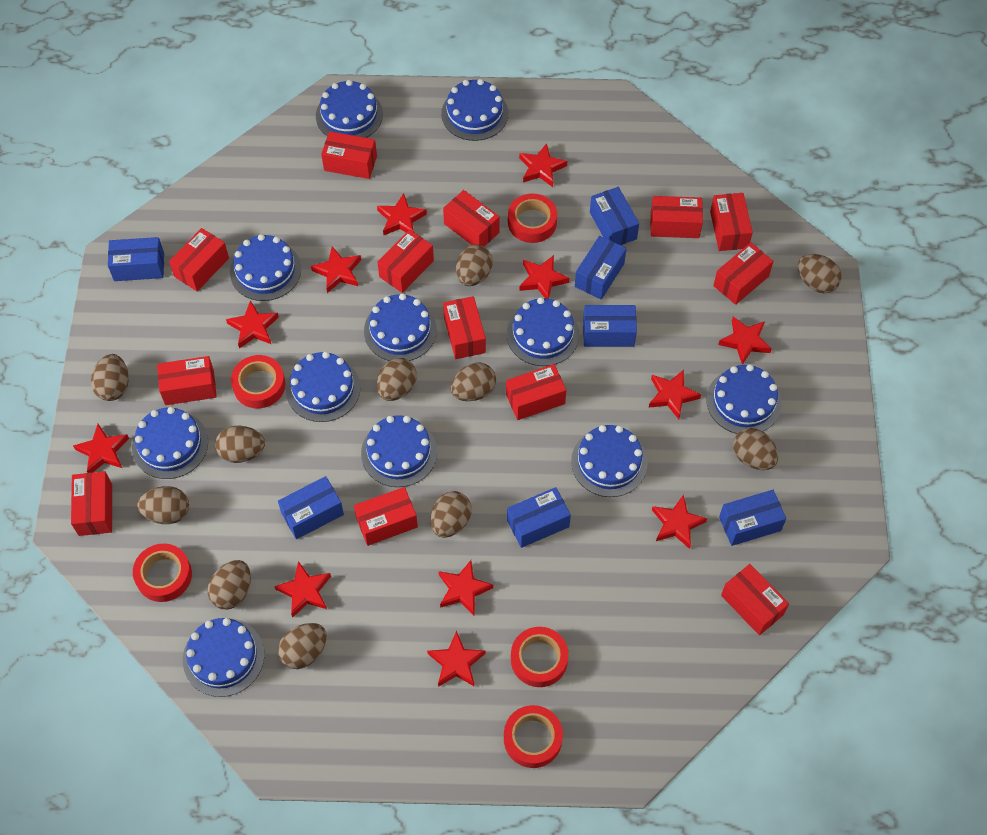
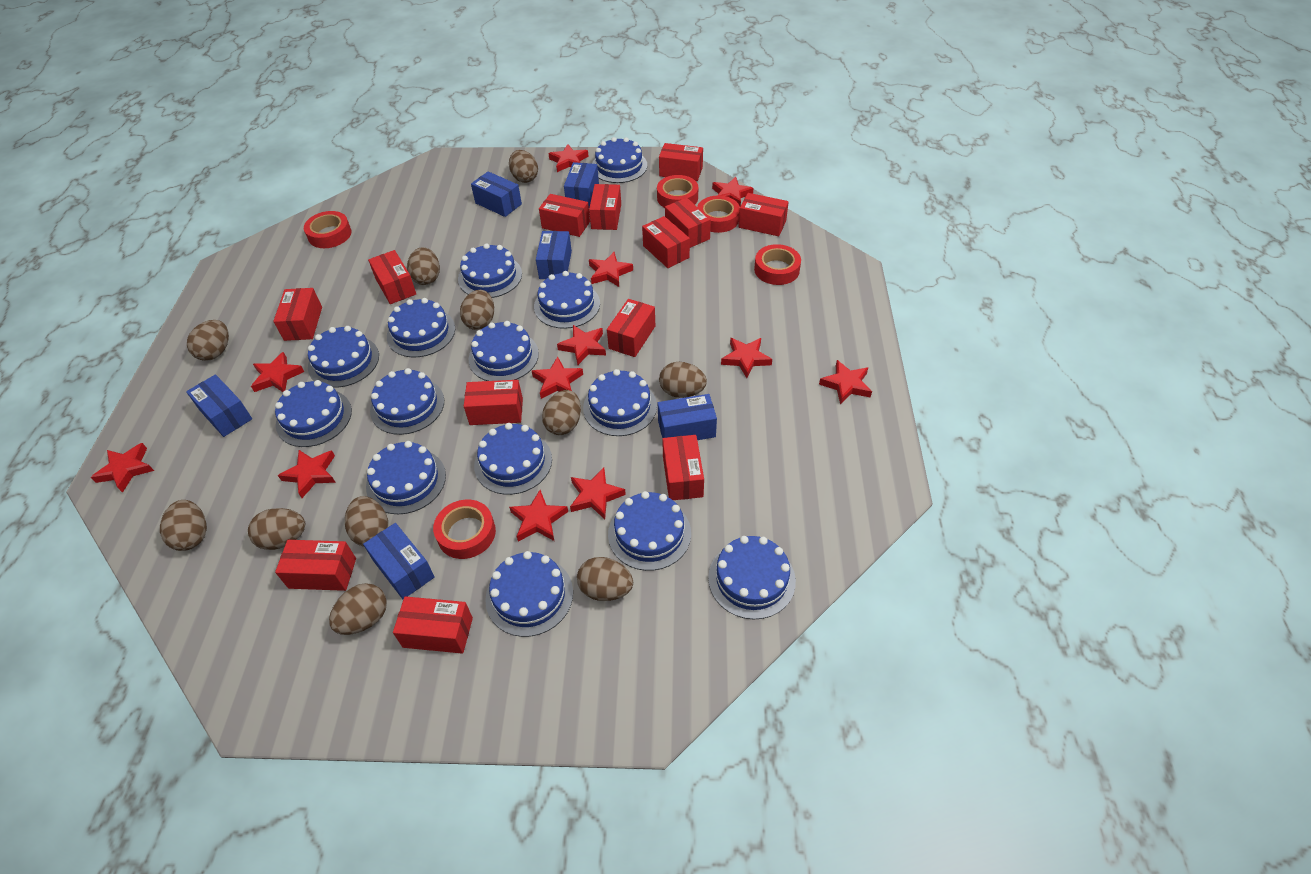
blue box: 7 -> 6
blue cake: 11 -> 14

